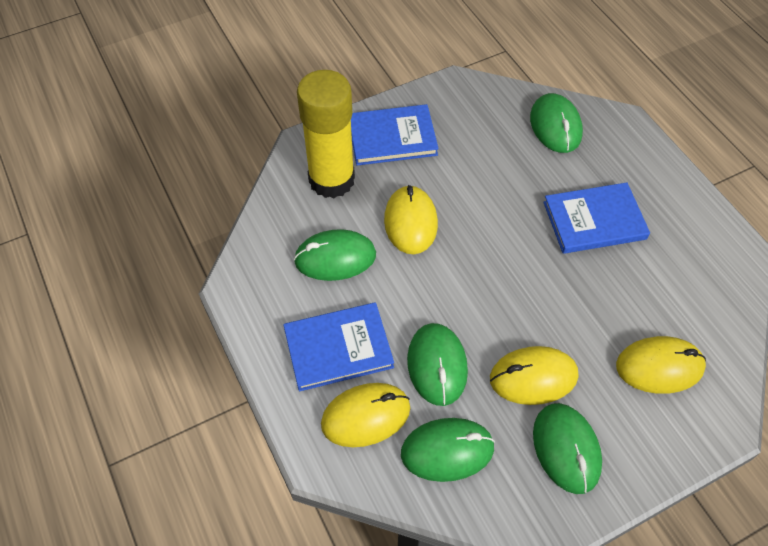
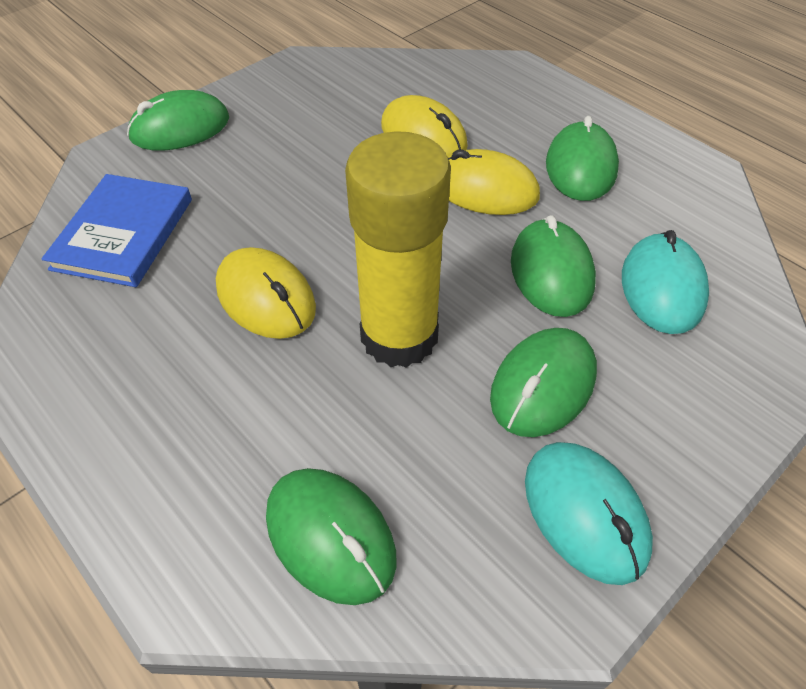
blue book: 3 -> 1
turquoise mouse: 0 -> 2
yellow mouse: 4 -> 3

